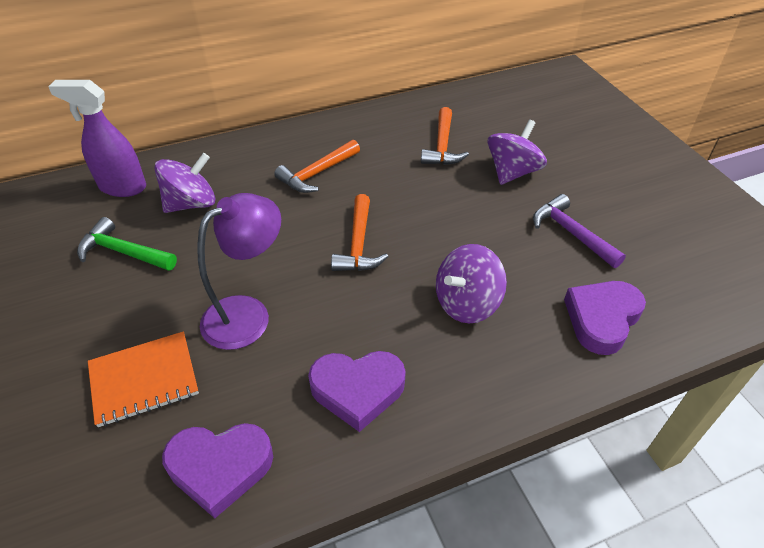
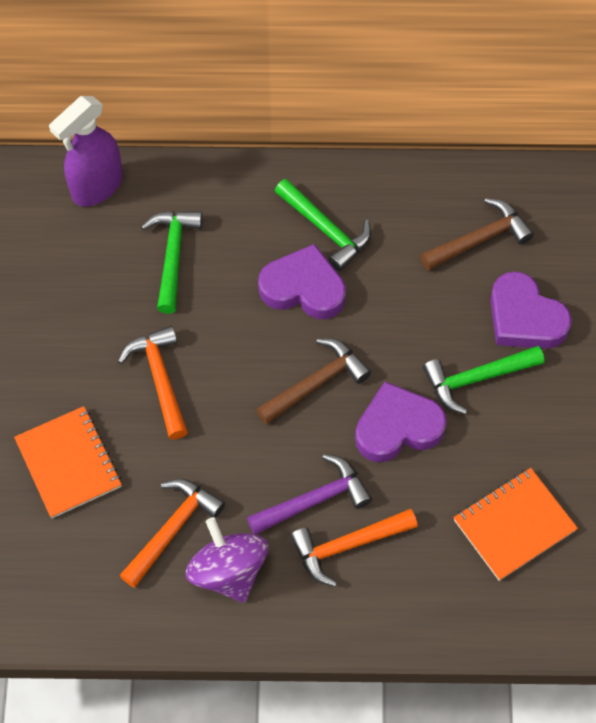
brown hammer: 0 -> 2
green hammer: 1 -> 3
orange notebook: 1 -> 2
purple lamp: 1 -> 0
purple spinning top: 3 -> 1

